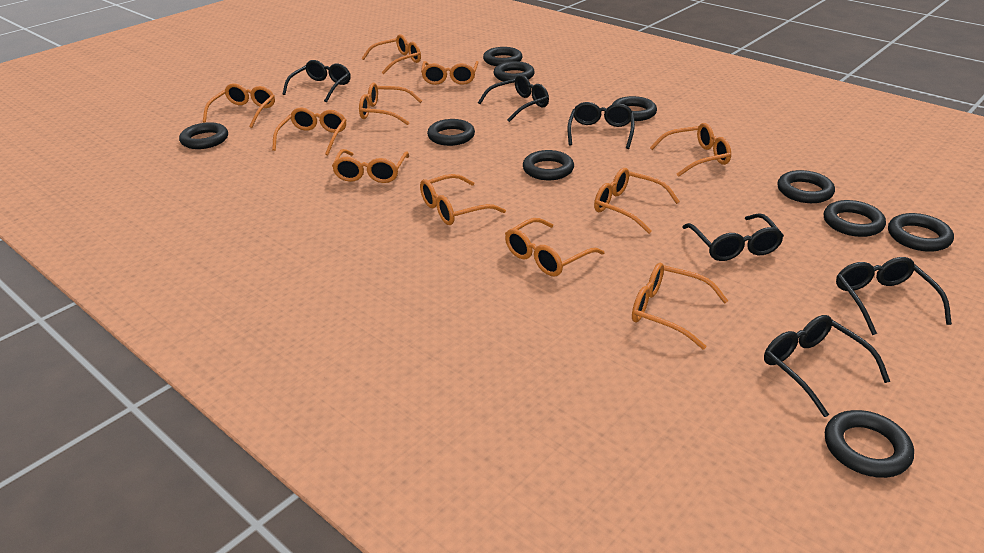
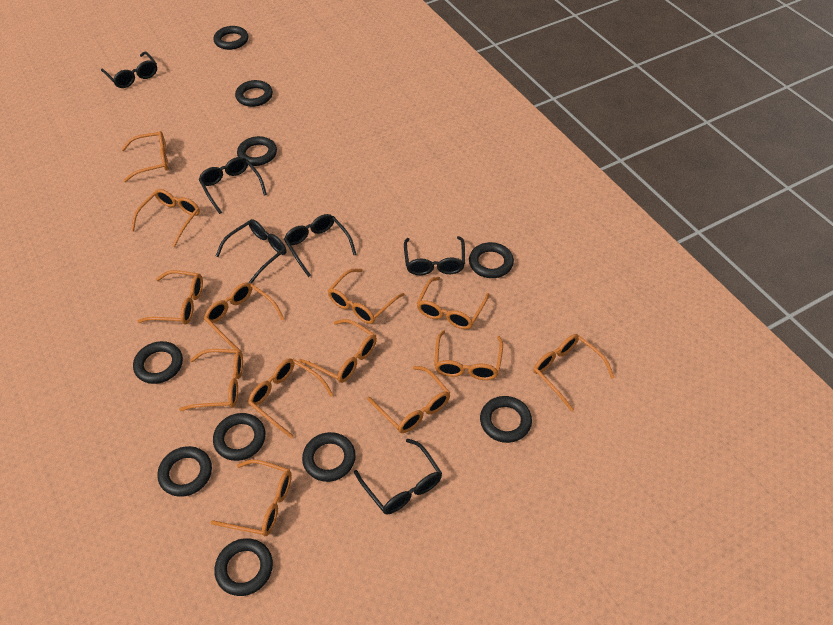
orange glasses: 11 -> 13

